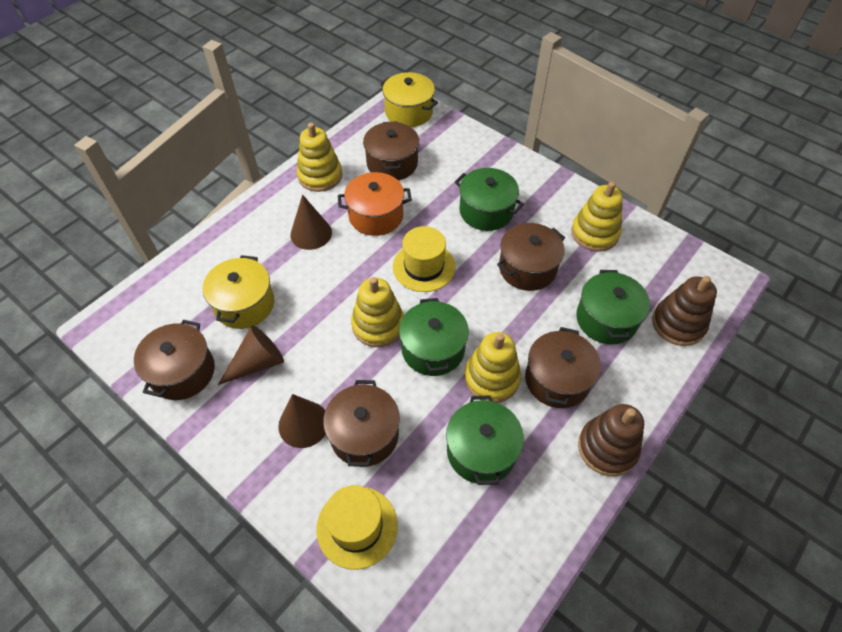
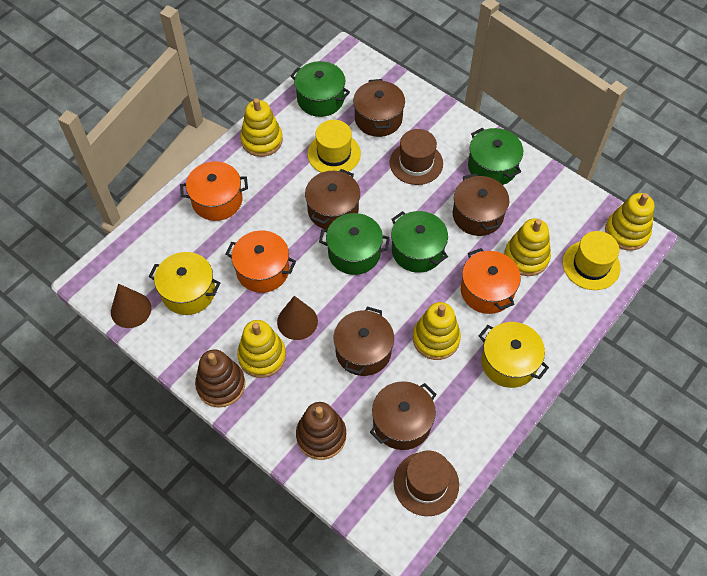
brown cone: 3 -> 2
brown hat: 0 -> 2
orange pot: 1 -> 3
yellow stacking toy: 4 -> 5

